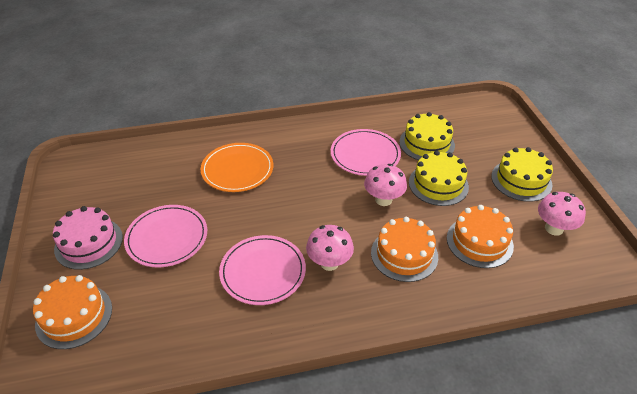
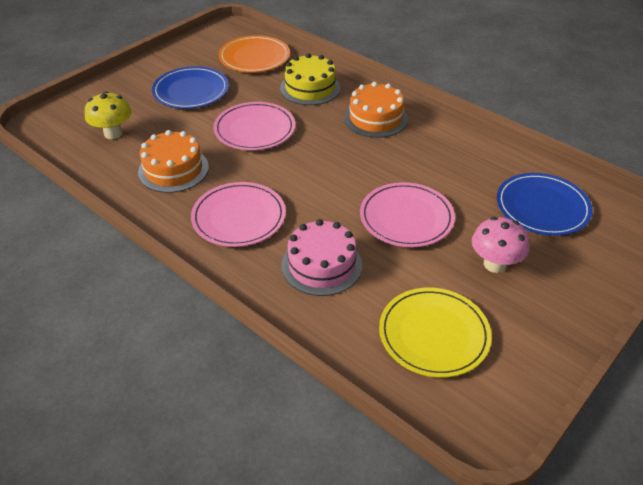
blue plate: 0 -> 2
orange cake: 3 -> 2
pink mushroom: 3 -> 1
yellow cake: 3 -> 1
yellow mushroom: 0 -> 1
yellow plate: 0 -> 1

